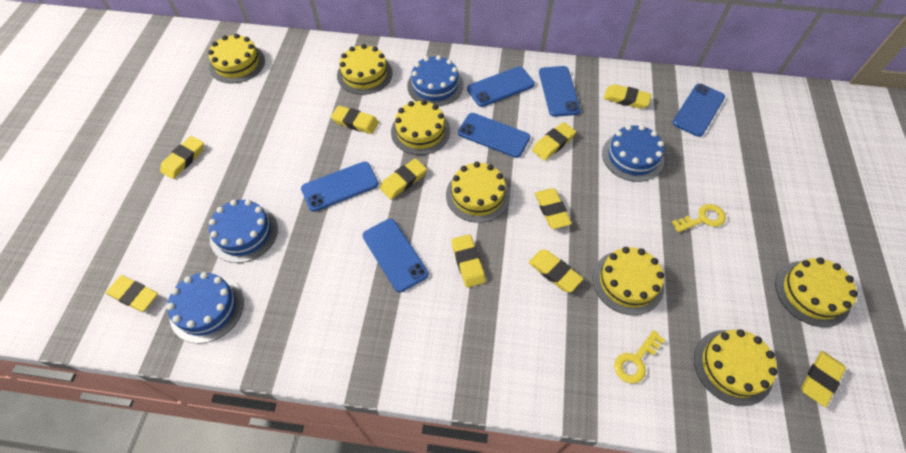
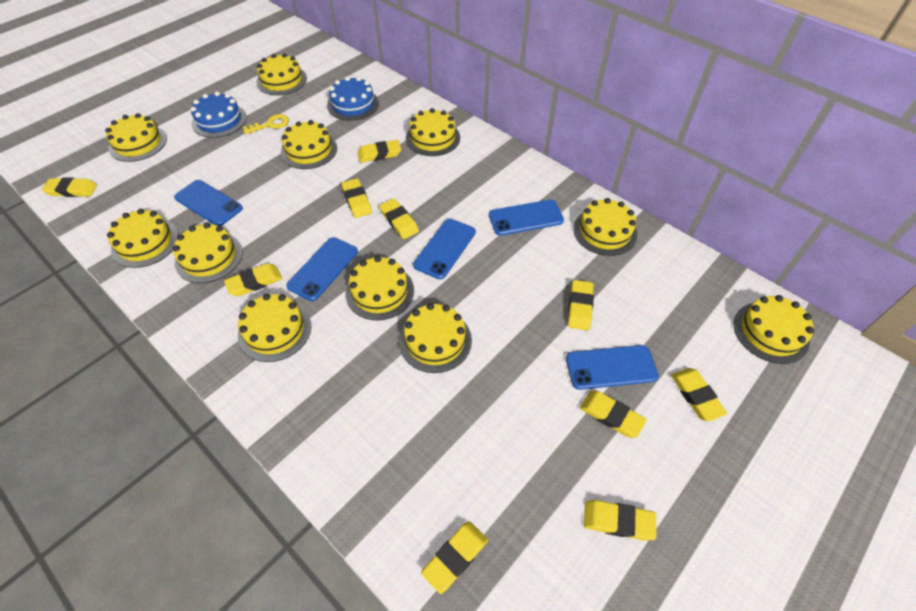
blue cake: 4 -> 2
blue phone: 6 -> 5
yellow cake: 7 -> 11
yellow key: 2 -> 1

